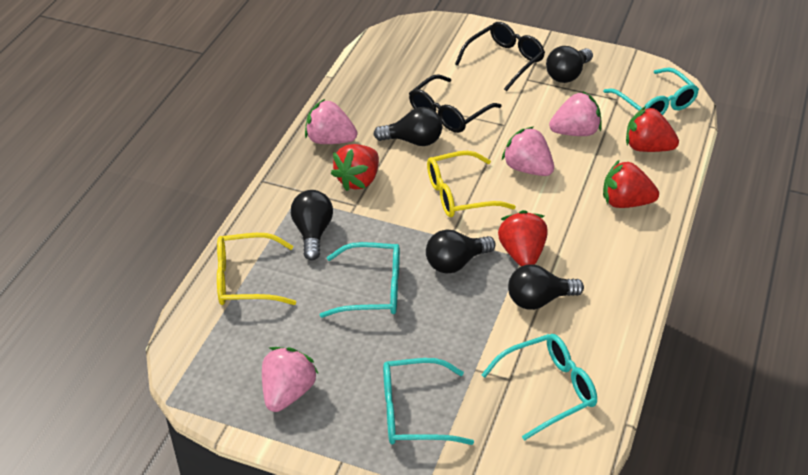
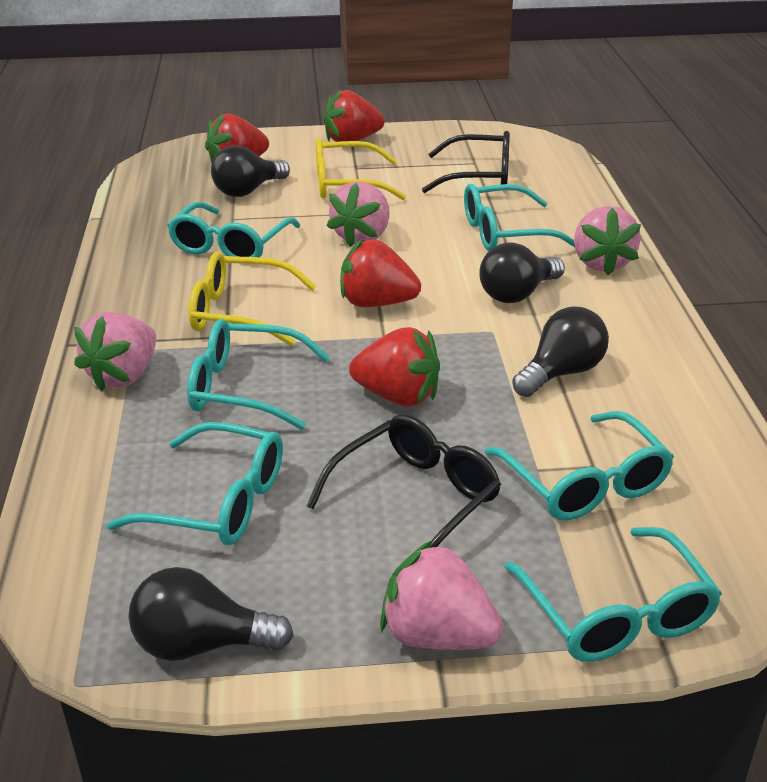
black light bulb: 5 -> 4
turquoise glasses: 4 -> 6

